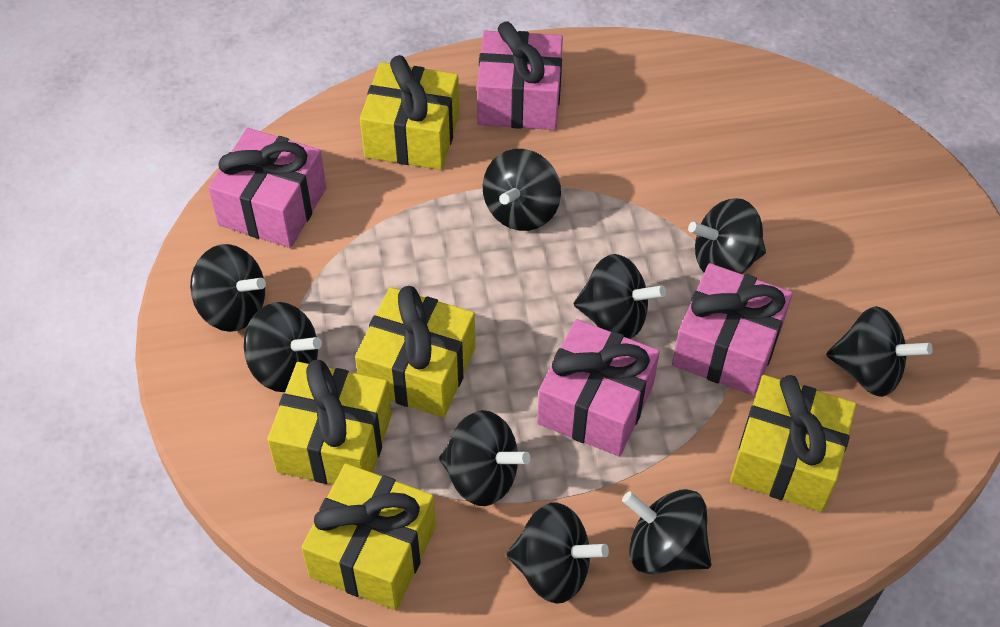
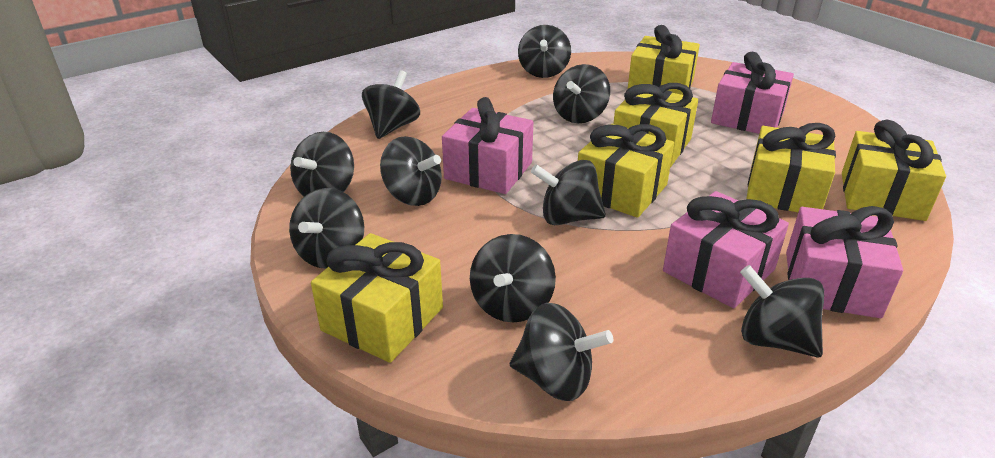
black spinning top: 9 -> 10
yellow gift: 5 -> 6

